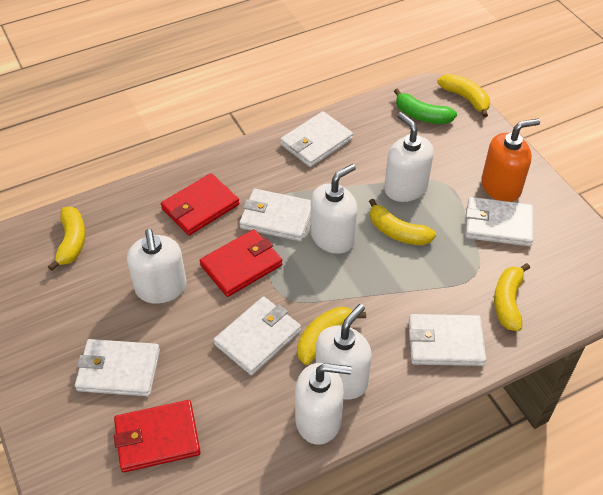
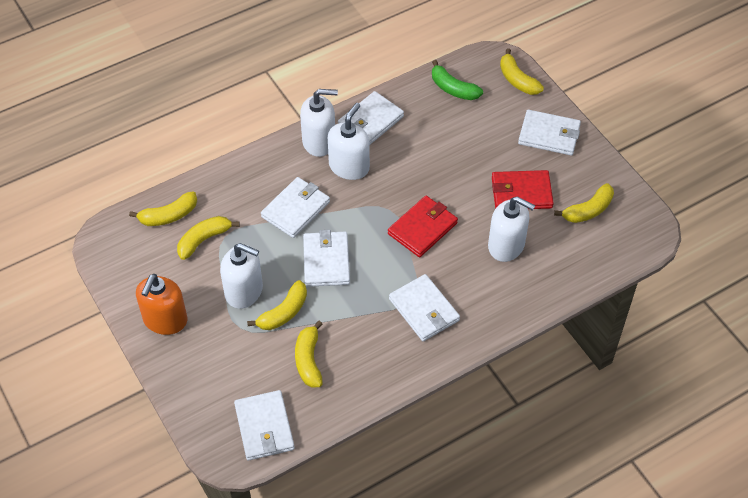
red wallet: 3 -> 2
white soap dispenser: 5 -> 4
yellow banana: 5 -> 6

